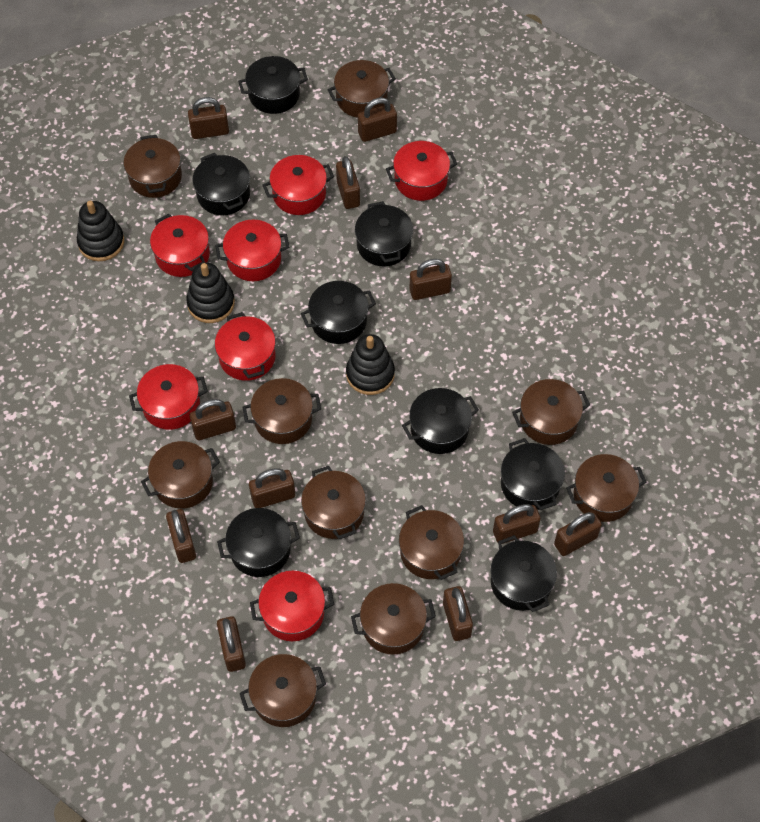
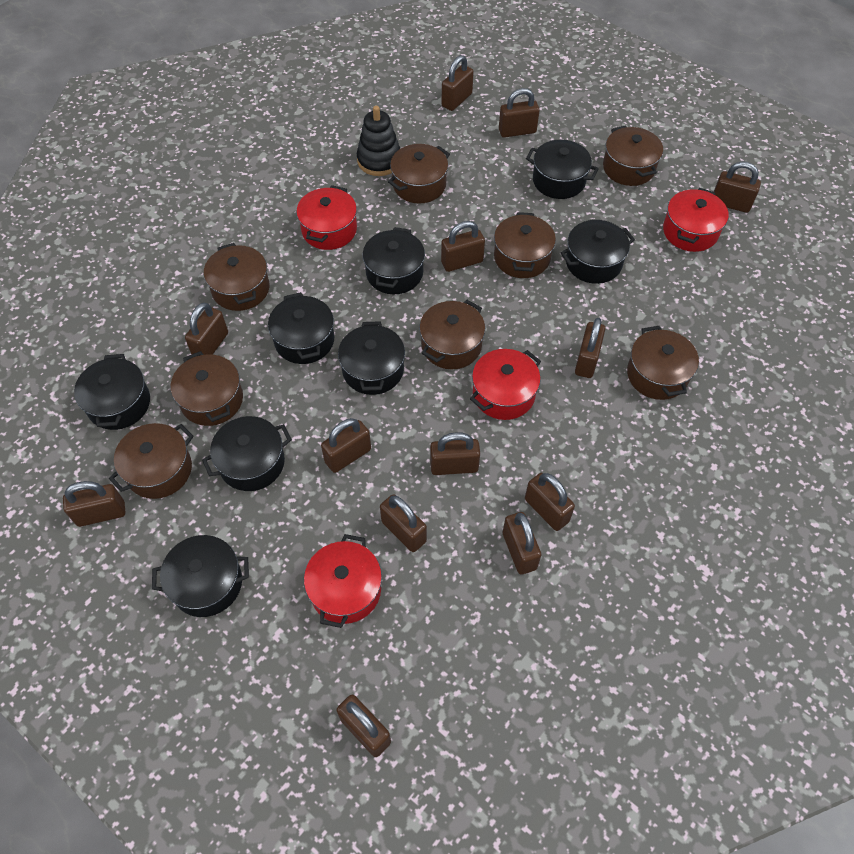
black stacking toy: 3 -> 1
brown padlock: 11 -> 13
brown pot: 10 -> 8
red pot: 7 -> 4

